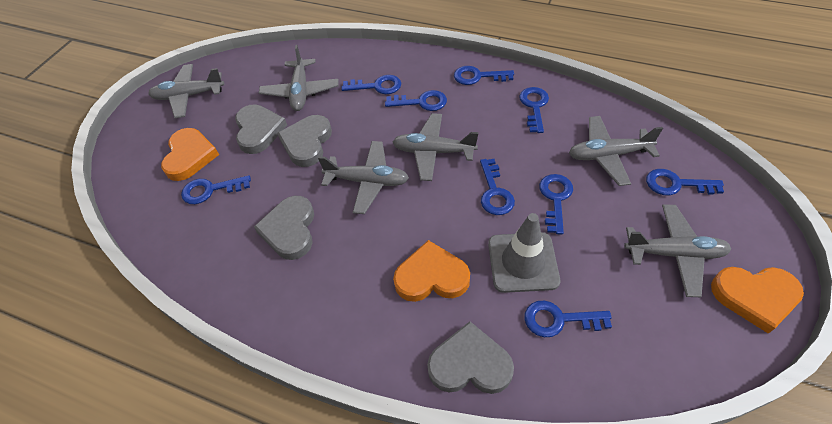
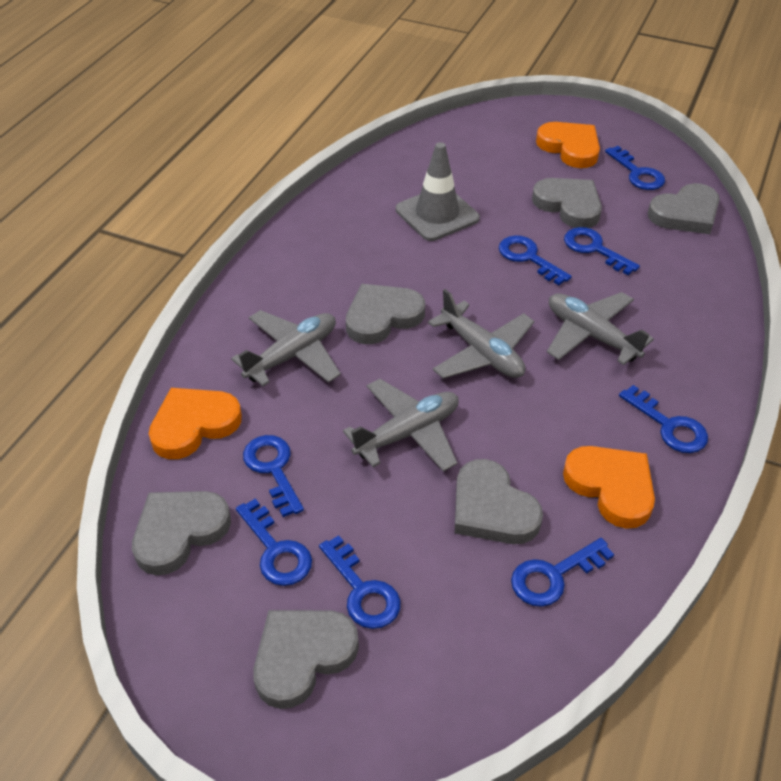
blue key: 9 -> 8
grey heart: 4 -> 6
grey plane: 6 -> 4

